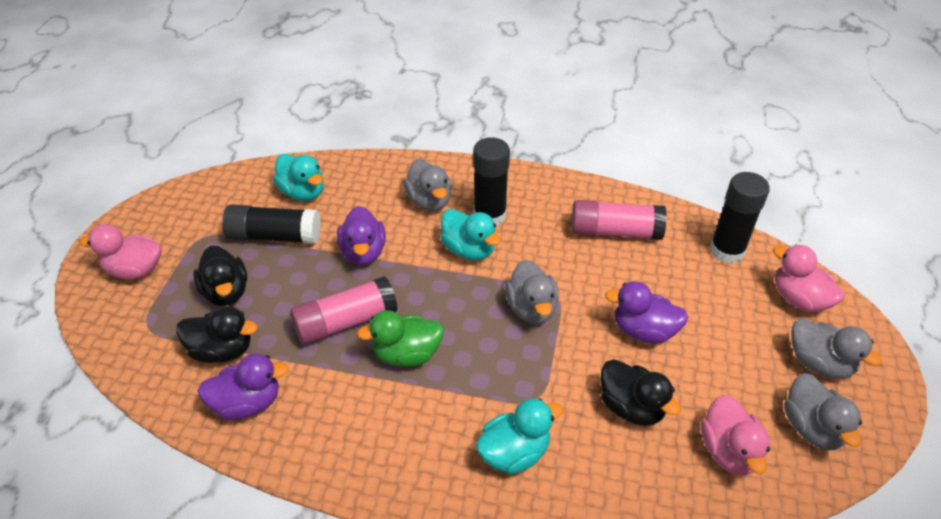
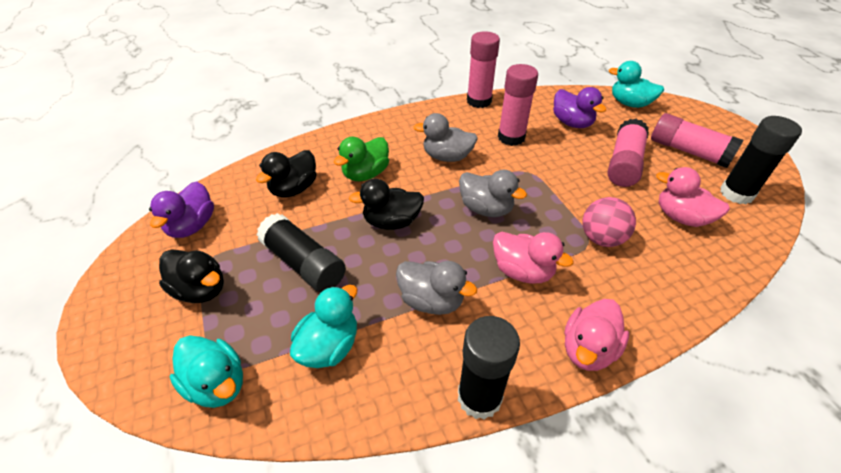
grey duck: 4 -> 3
pink ball: 0 -> 1
pink glue stick: 2 -> 4
purple duck: 3 -> 2

